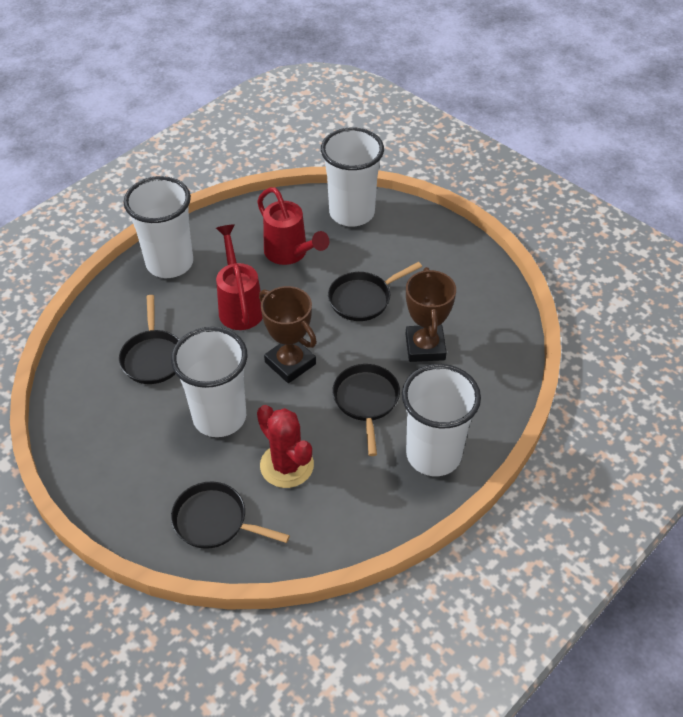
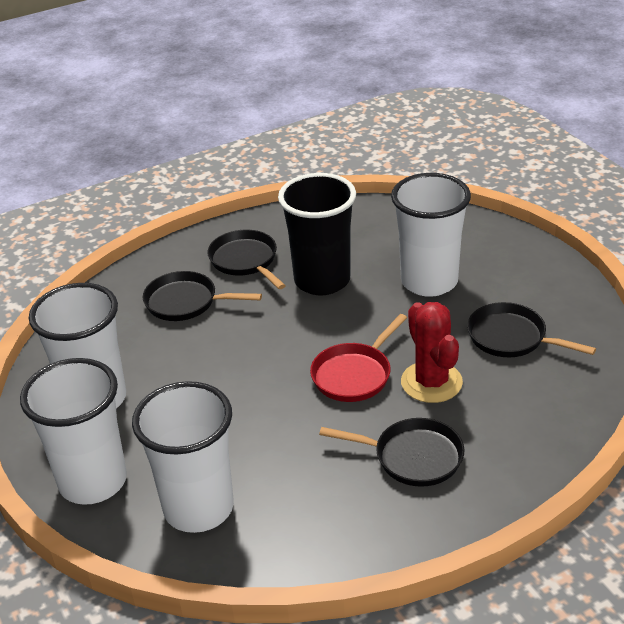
black cup: 0 -> 1
brown trophy: 2 -> 0
red pan: 0 -> 1
red watering can: 2 -> 0

